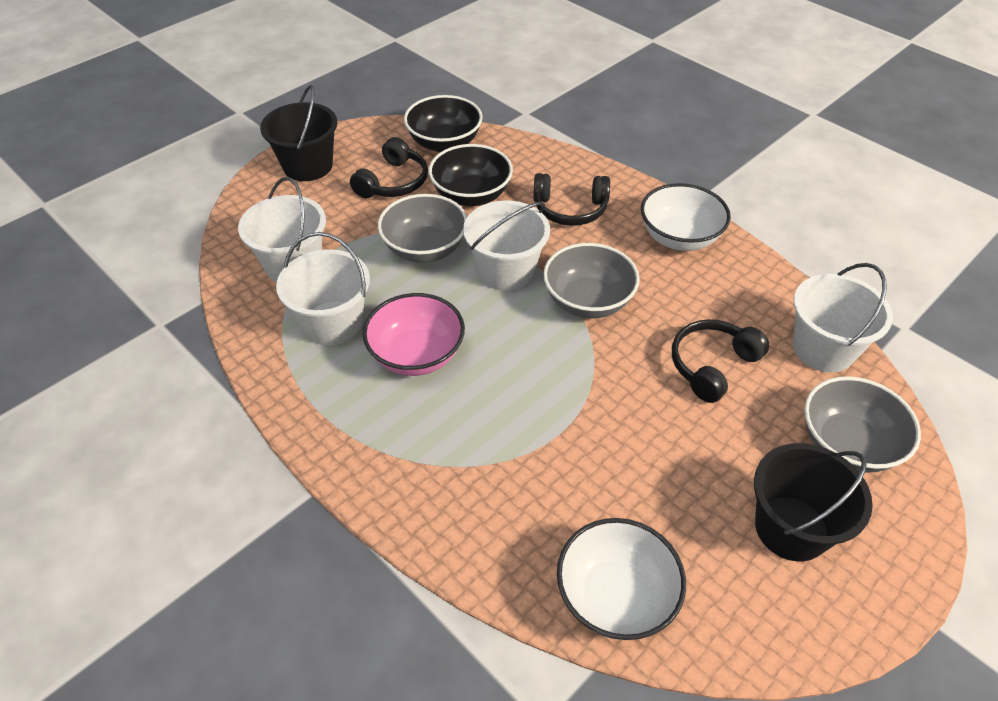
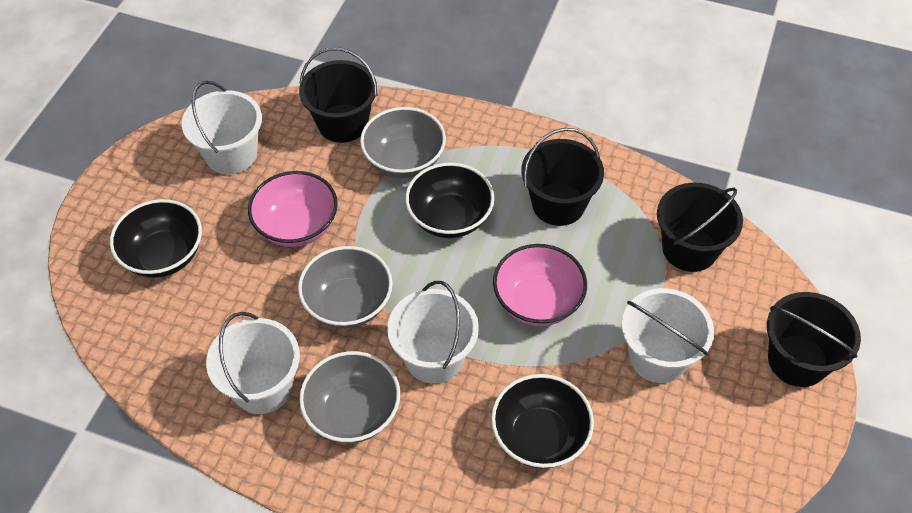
black bowl: 2 -> 3
black bucket: 2 -> 4
black headphones: 3 -> 0
pink bowl: 1 -> 2
white bowl: 2 -> 0

